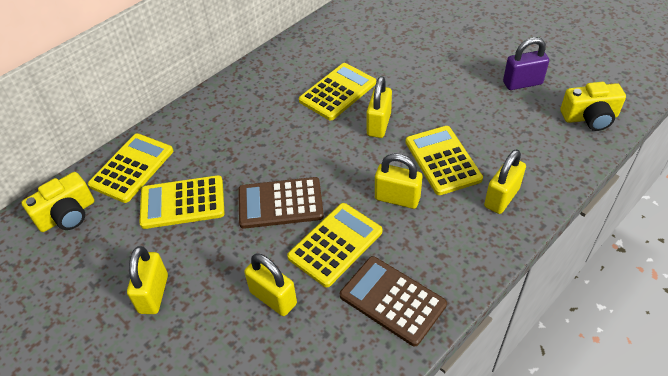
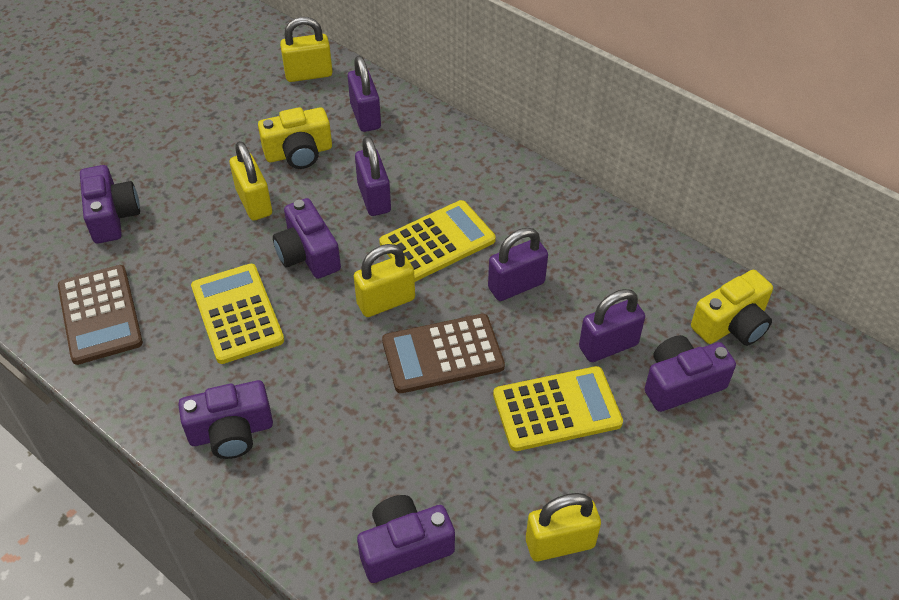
purple camera: 0 -> 5
purple padlock: 1 -> 4
yellow calculator: 5 -> 3
yellow padlock: 5 -> 4

